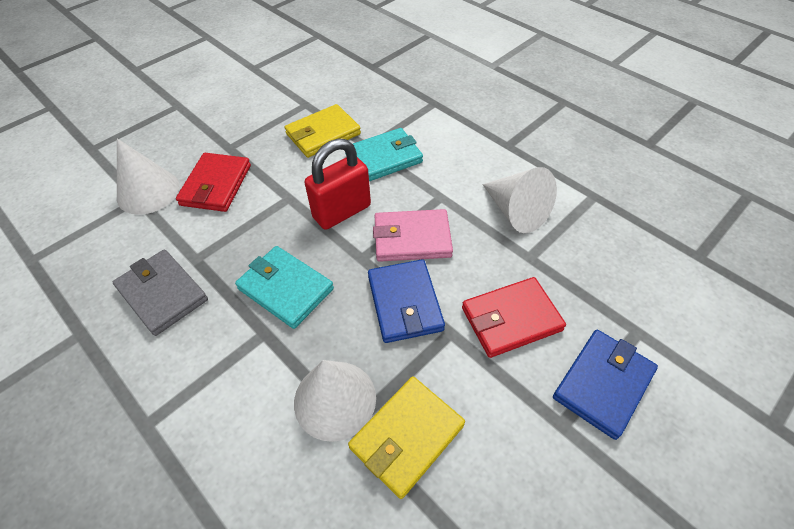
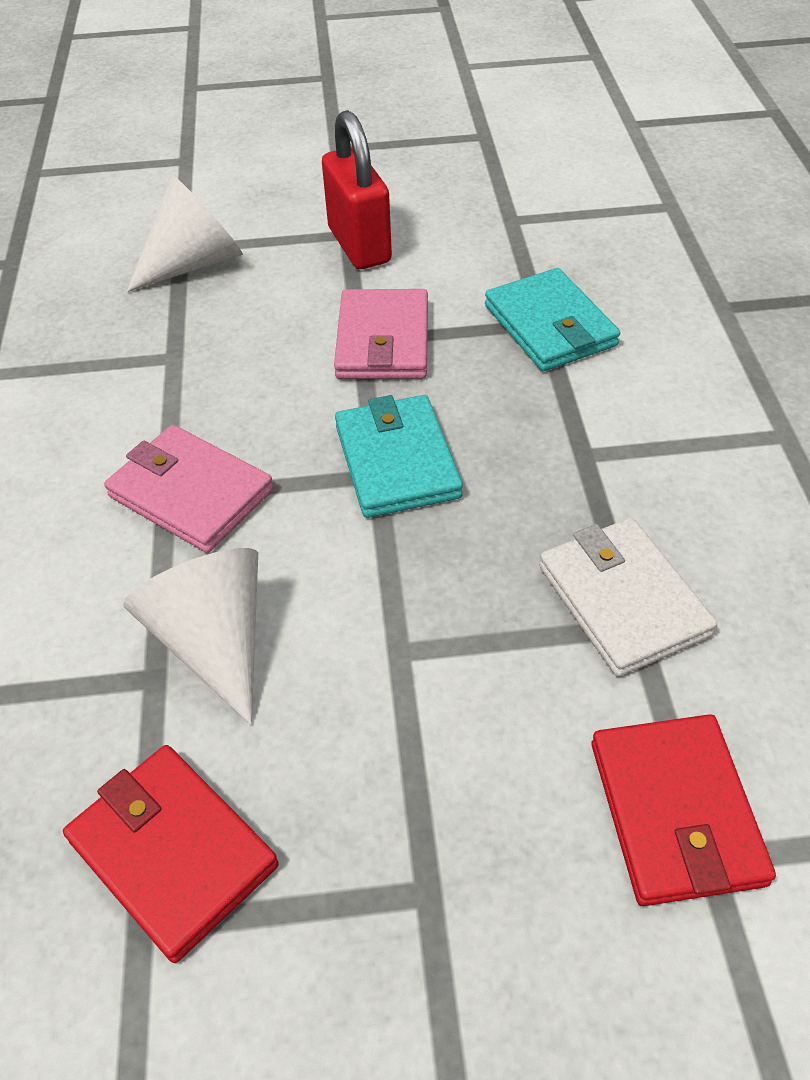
blue wallet: 2 -> 0
grey wallet: 1 -> 0
pink wallet: 1 -> 2
white cone: 3 -> 2
white wallet: 0 -> 1
yellow wallet: 2 -> 0

